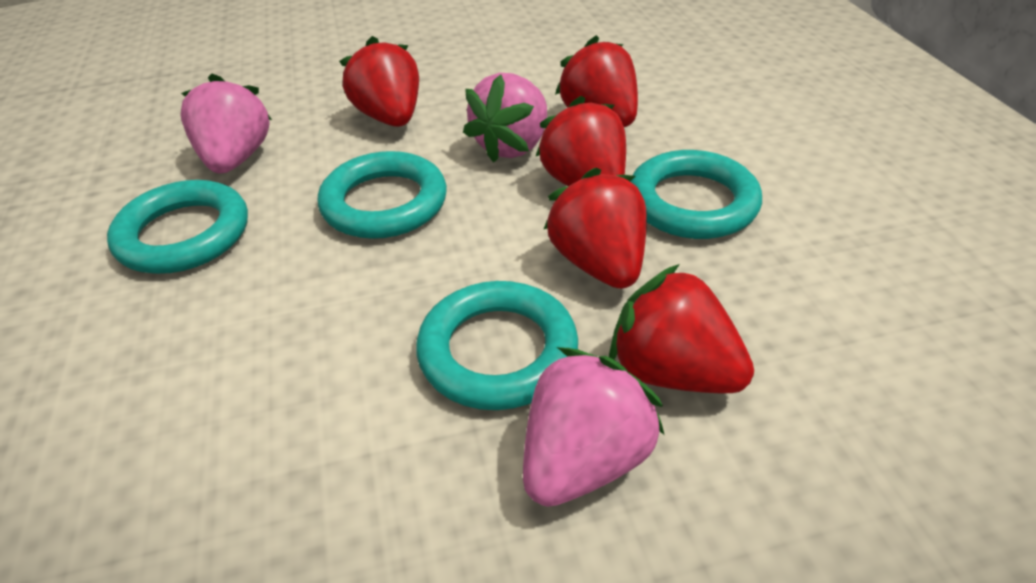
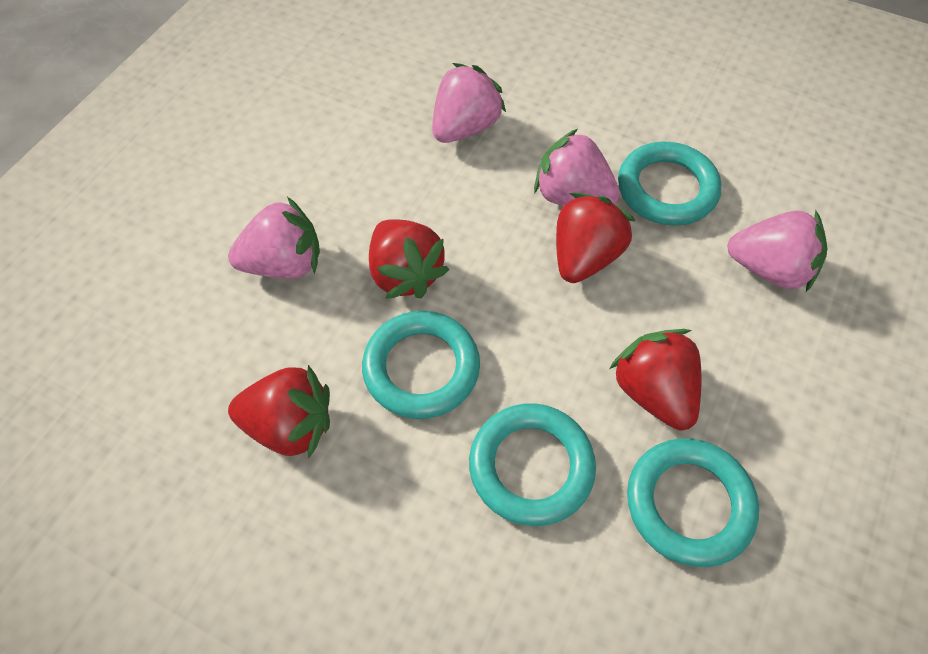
pink strawberry: 3 -> 4
red strawberry: 5 -> 4

